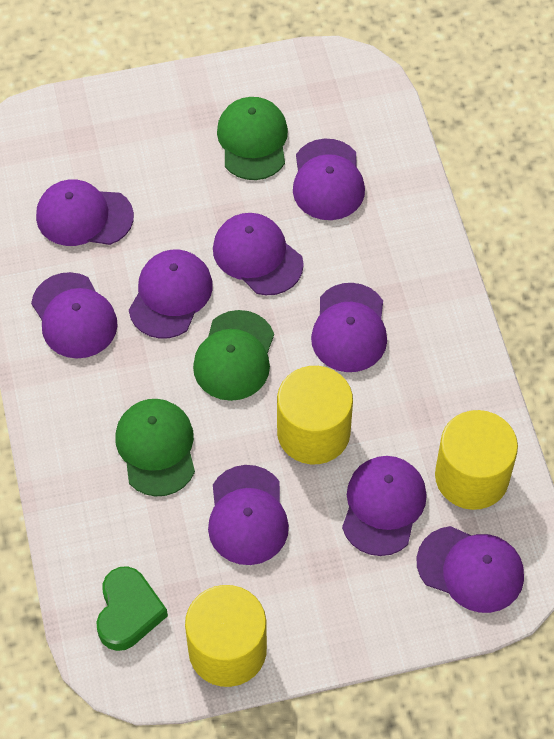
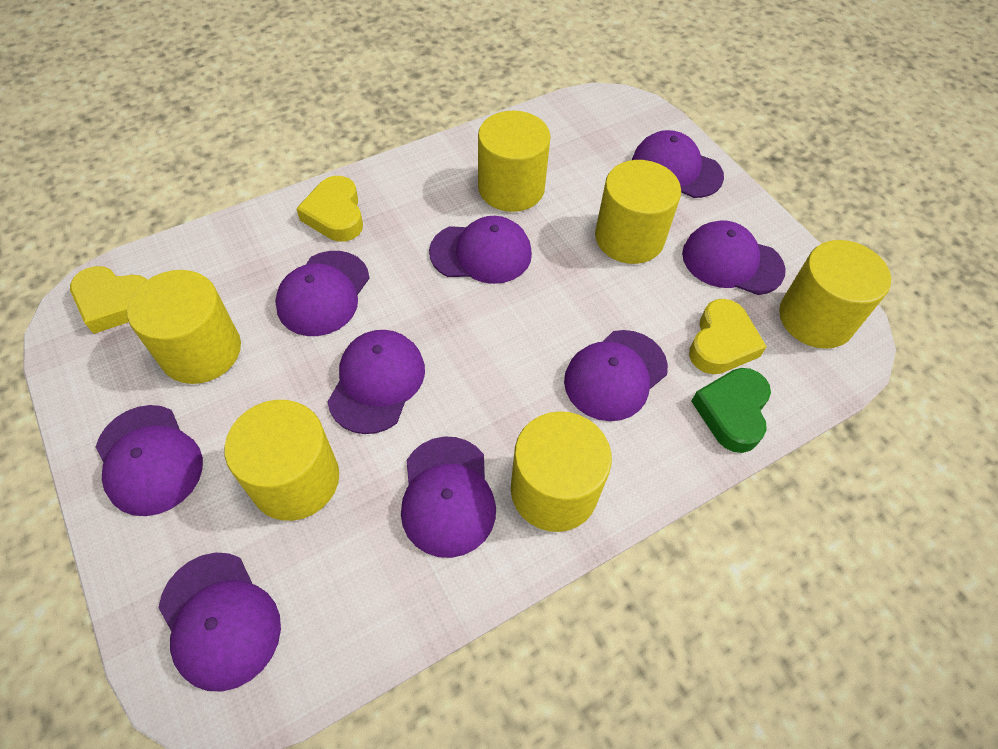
green cap: 3 -> 0
yellow cylinder: 3 -> 6
yellow heart: 0 -> 3

